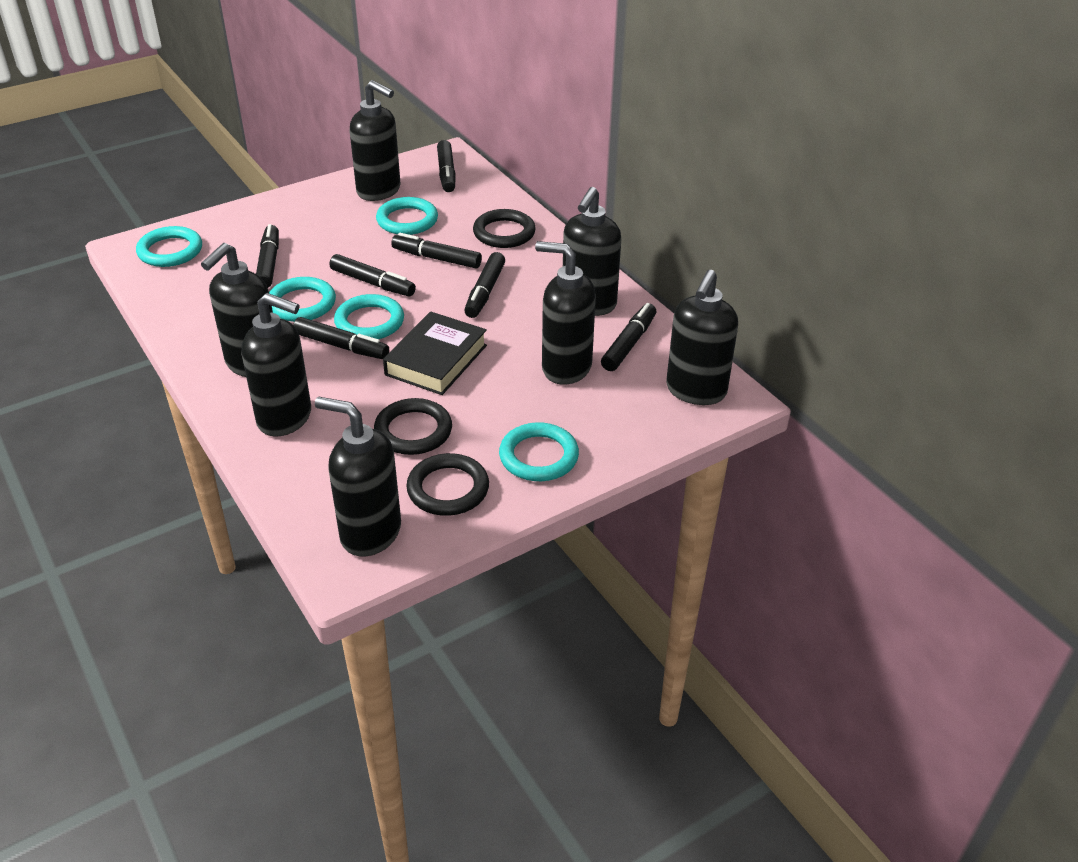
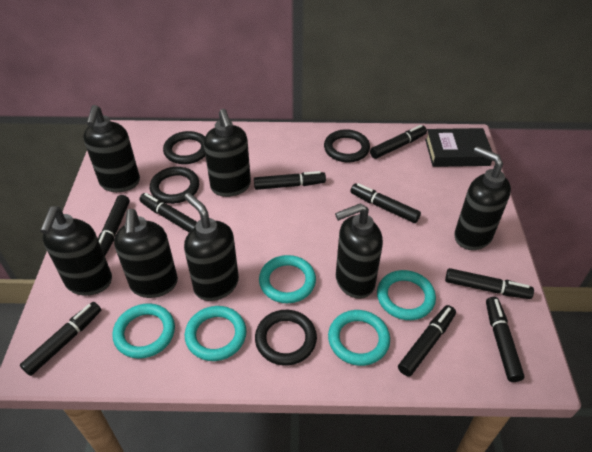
black marker: 7 -> 9
black ring: 3 -> 4

